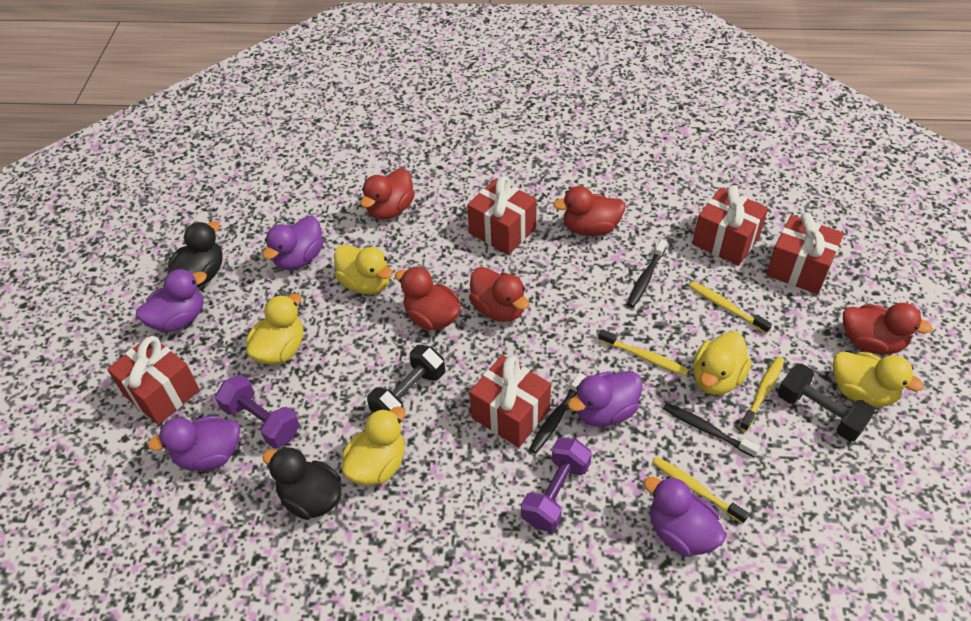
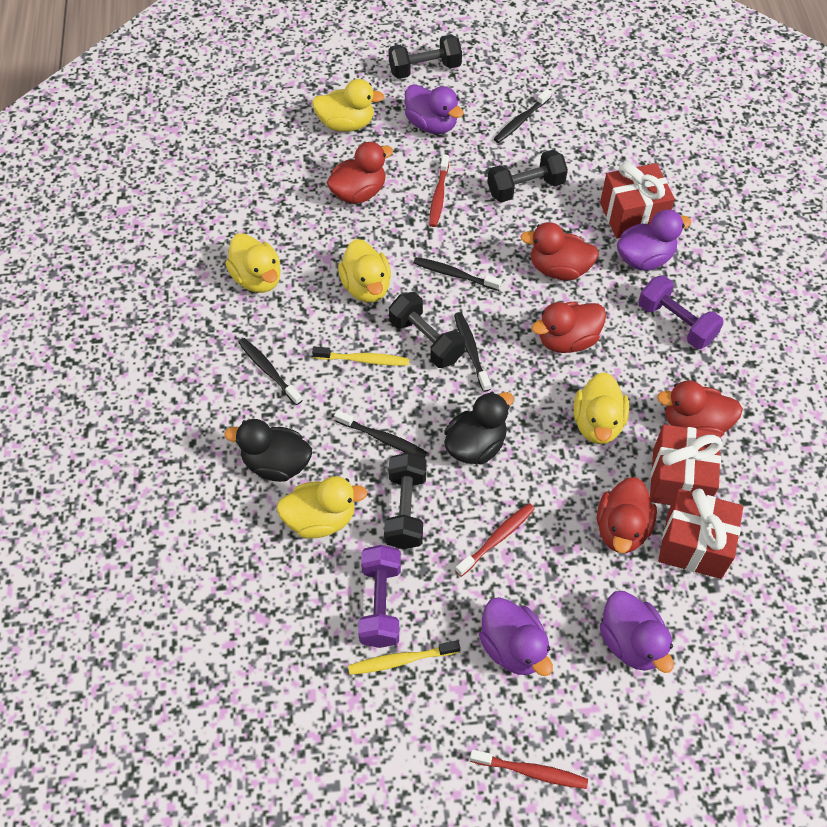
black dumbbell: 2 -> 4
black toothbrush: 3 -> 5
purple duck: 5 -> 4
red gift: 5 -> 3
red toothbrush: 0 -> 3
yellow toothbrush: 4 -> 2

